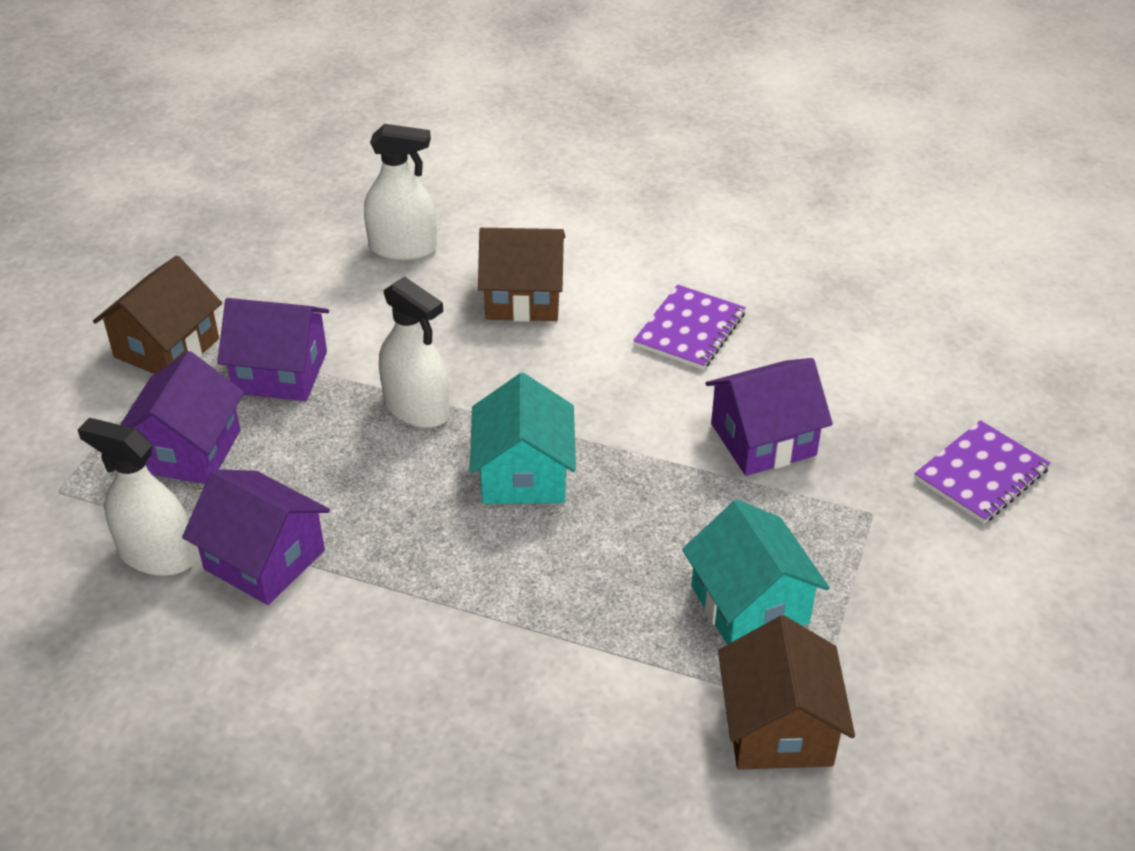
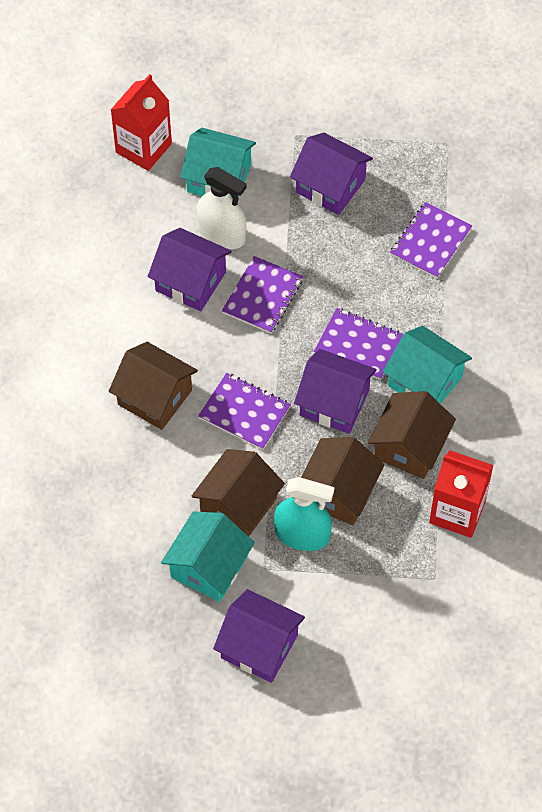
brown house: 3 -> 4
purple notebook: 2 -> 4
red carton: 0 -> 2
turquoise house: 2 -> 3
turquoise spray bottle: 0 -> 1
white spray bottle: 3 -> 1

